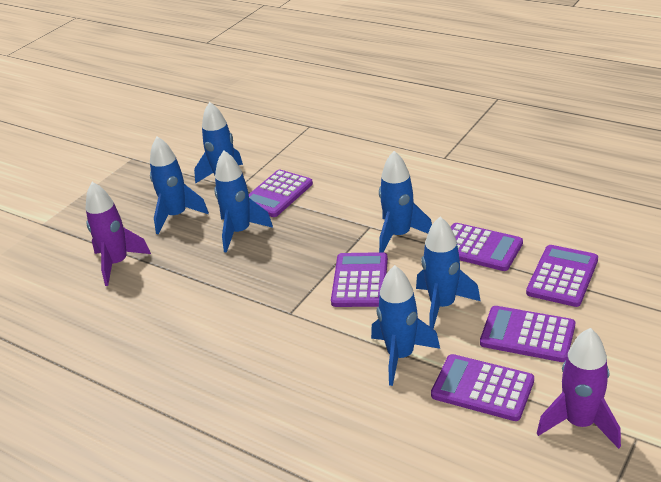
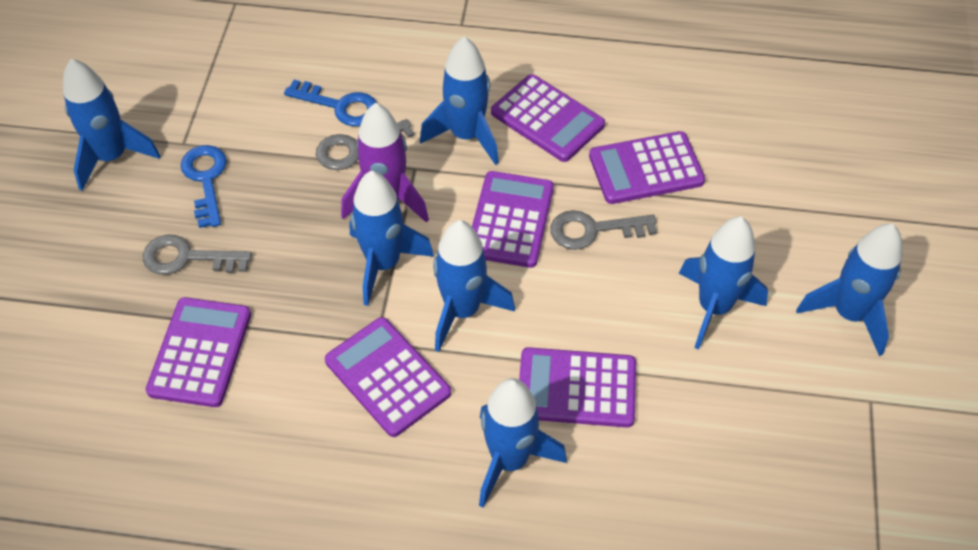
blue key: 0 -> 2
blue rocket: 6 -> 7
grey key: 0 -> 3
purple rocket: 2 -> 1

